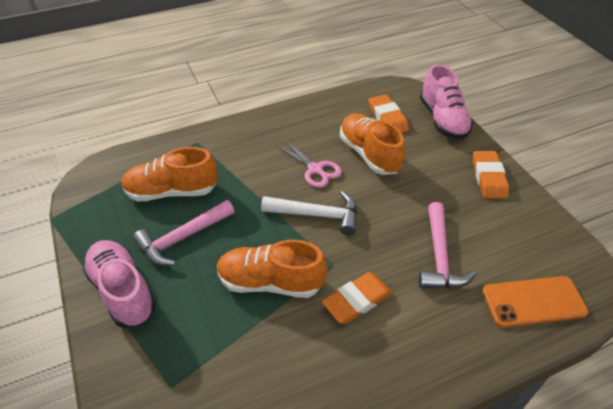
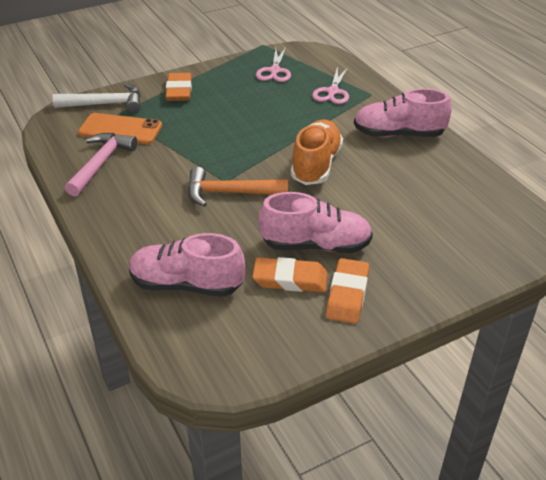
orange hammer: 0 -> 1
orange shoe: 3 -> 1
pink hammer: 2 -> 1
pink scissors: 1 -> 2
pink shoe: 2 -> 3

